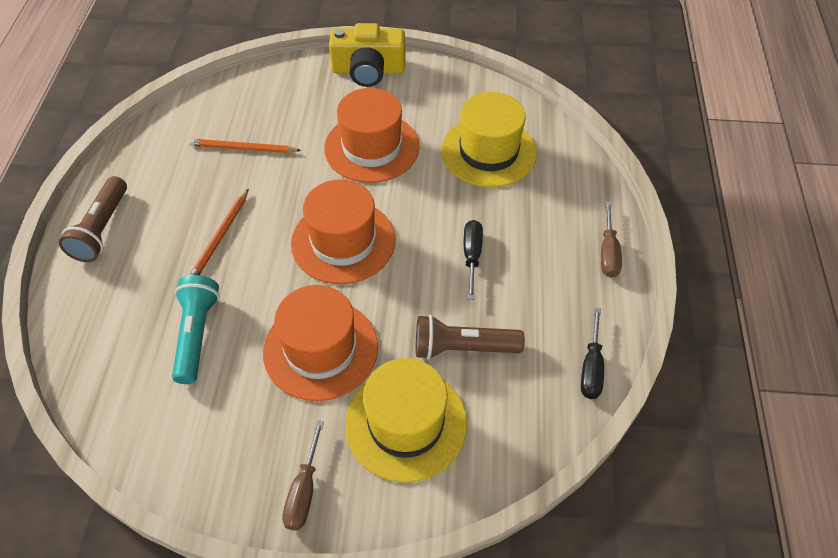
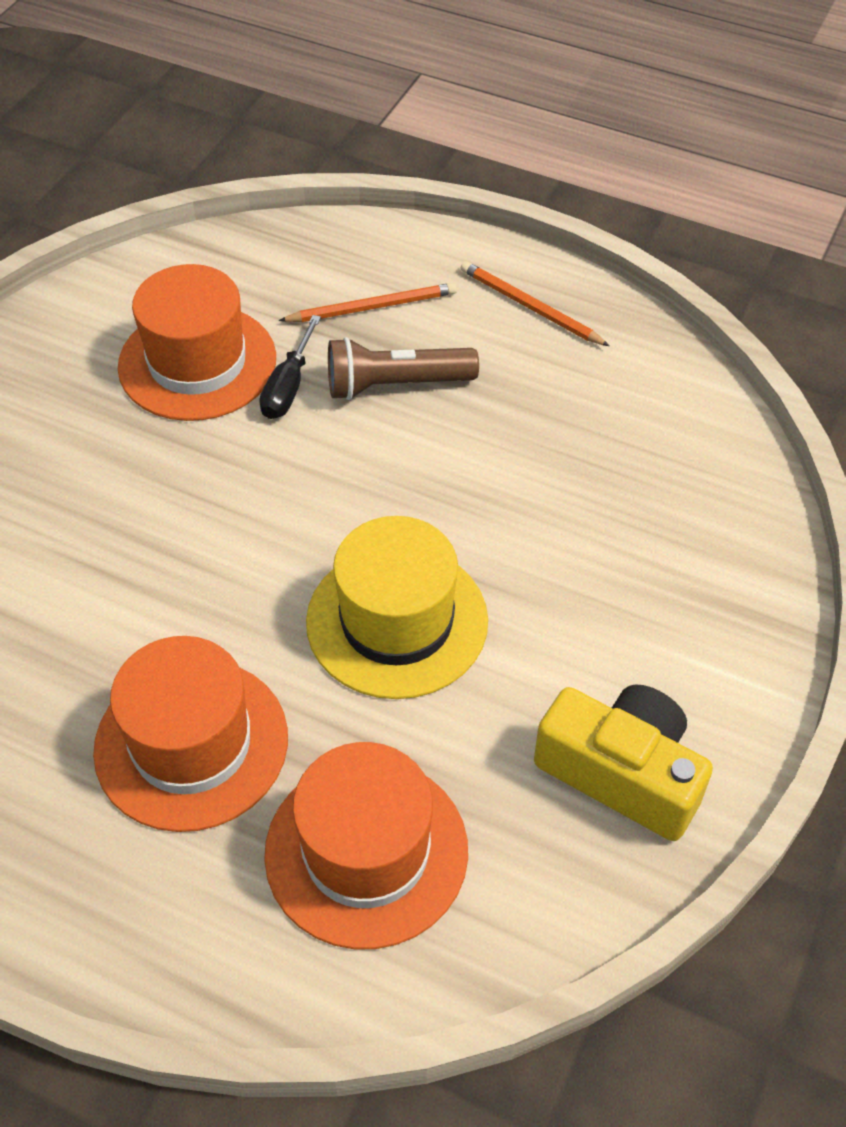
black screwdriver: 2 -> 1
brown flashlight: 2 -> 1
brown screwdriver: 2 -> 0
turquoise flashlight: 1 -> 0
yellow hat: 2 -> 1

